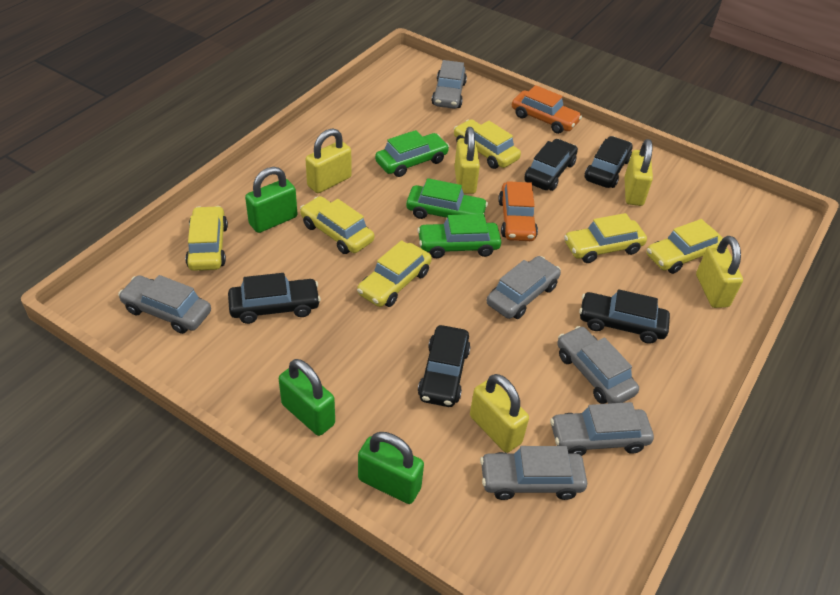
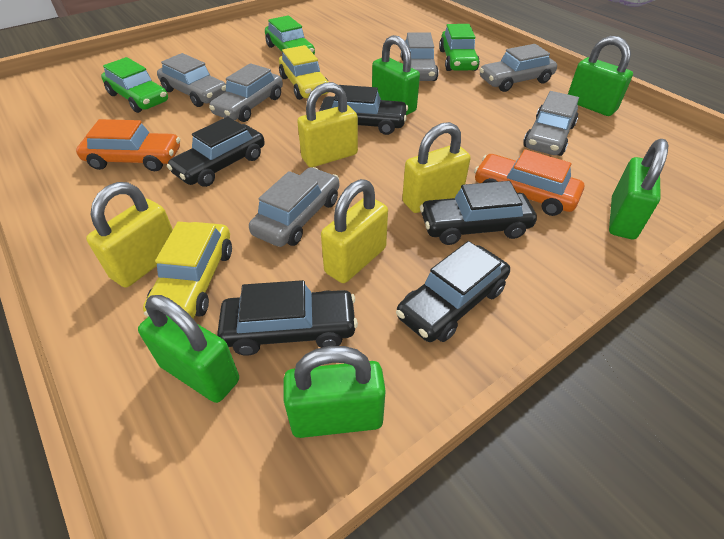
green padlock: 3 -> 5
yellow car: 6 -> 2
yellow padlock: 5 -> 4

